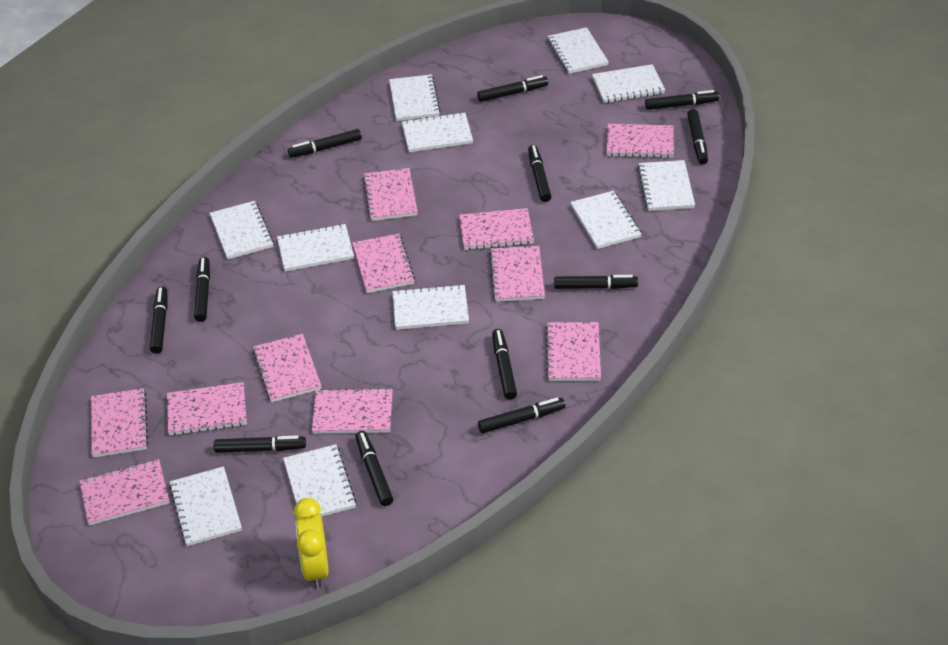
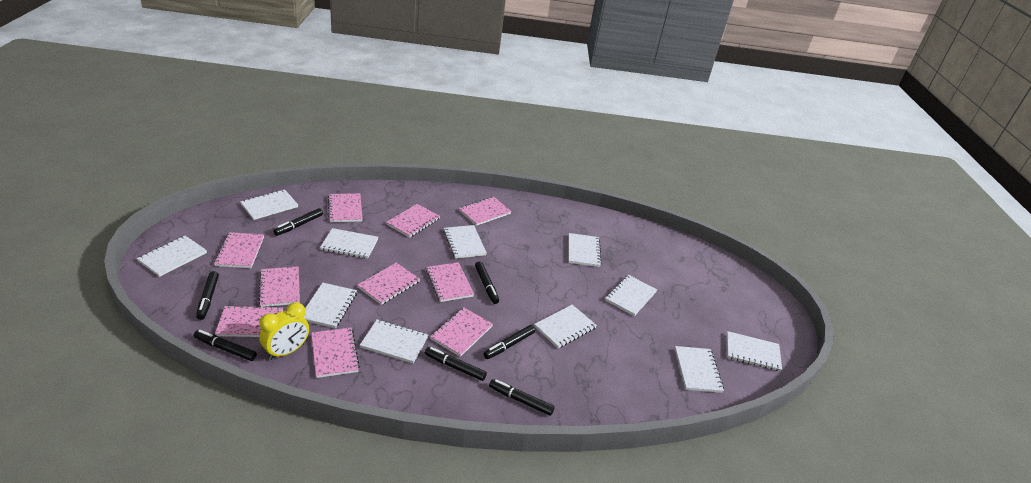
black marker: 12 -> 7
pink notebook: 11 -> 10

